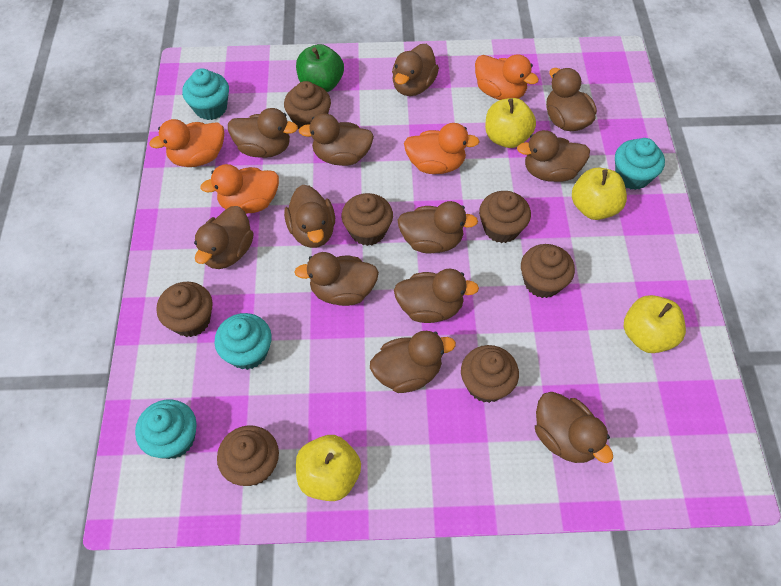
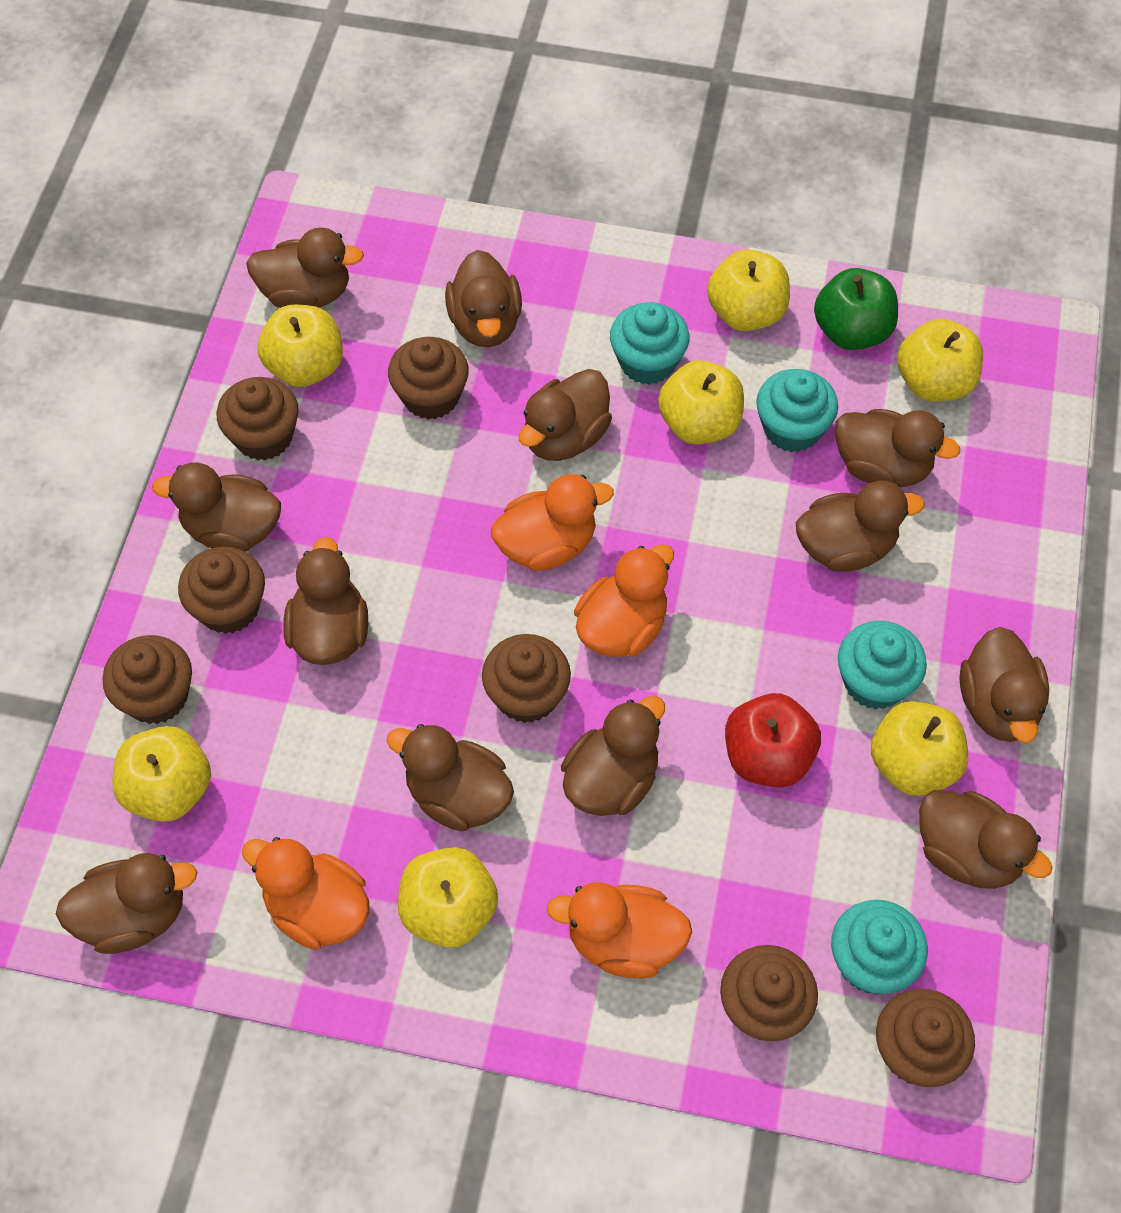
red apple: 0 -> 1
yellow apple: 4 -> 7

